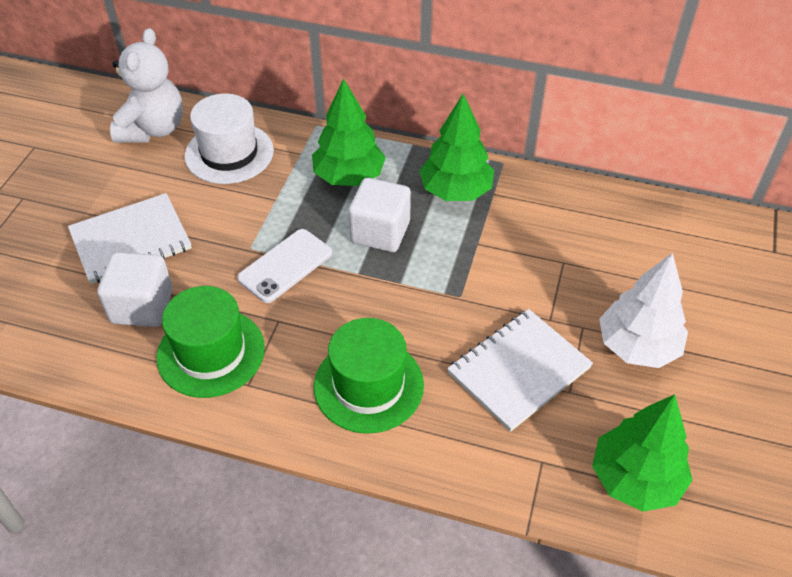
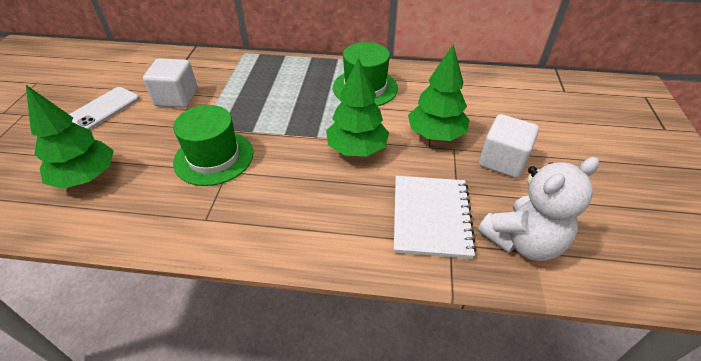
white hat: 1 -> 0
white notebook: 2 -> 1
white tree: 1 -> 0

